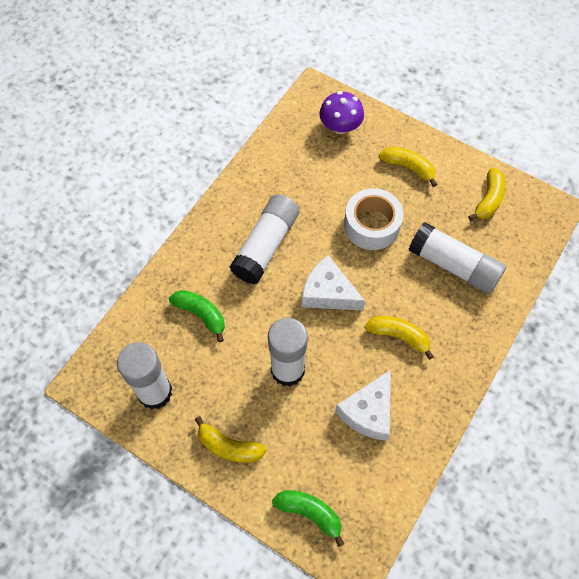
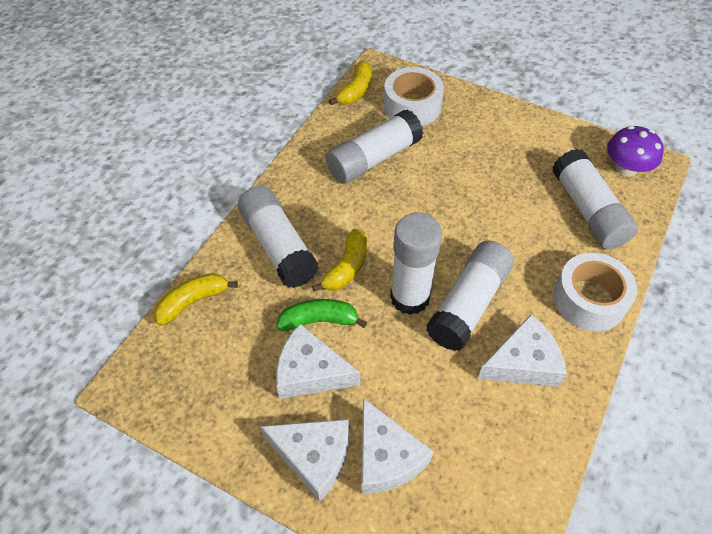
green banana: 2 -> 1
white cheese: 2 -> 4
white glue stick: 4 -> 5
white tape: 1 -> 2
yellow banana: 4 -> 3

